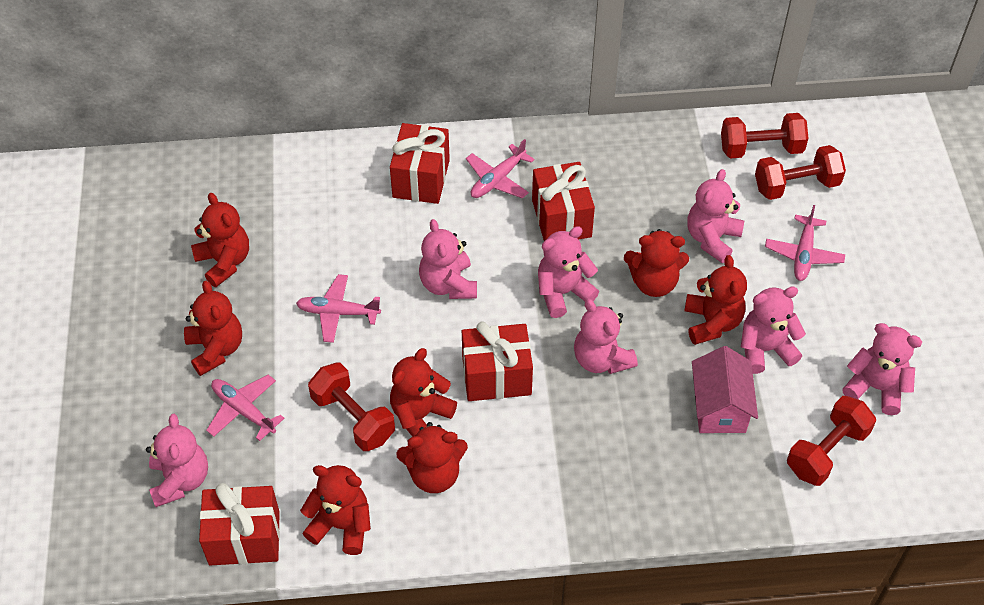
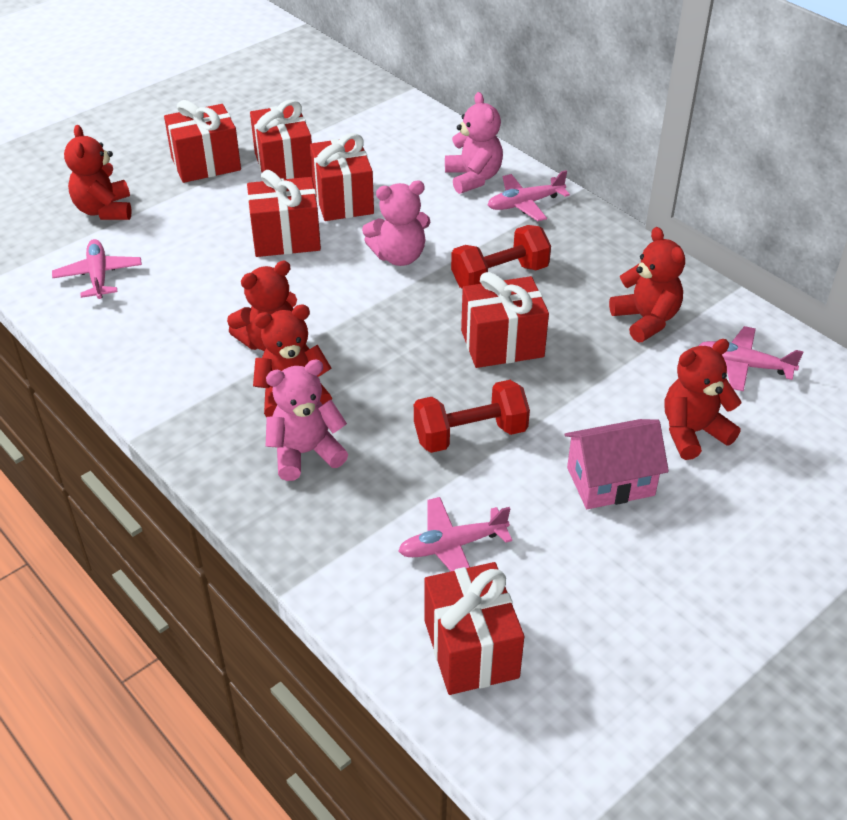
pink teddy bear: 7 -> 3
red dumbbell: 4 -> 2
red gift: 4 -> 6
red teddy bear: 7 -> 5

